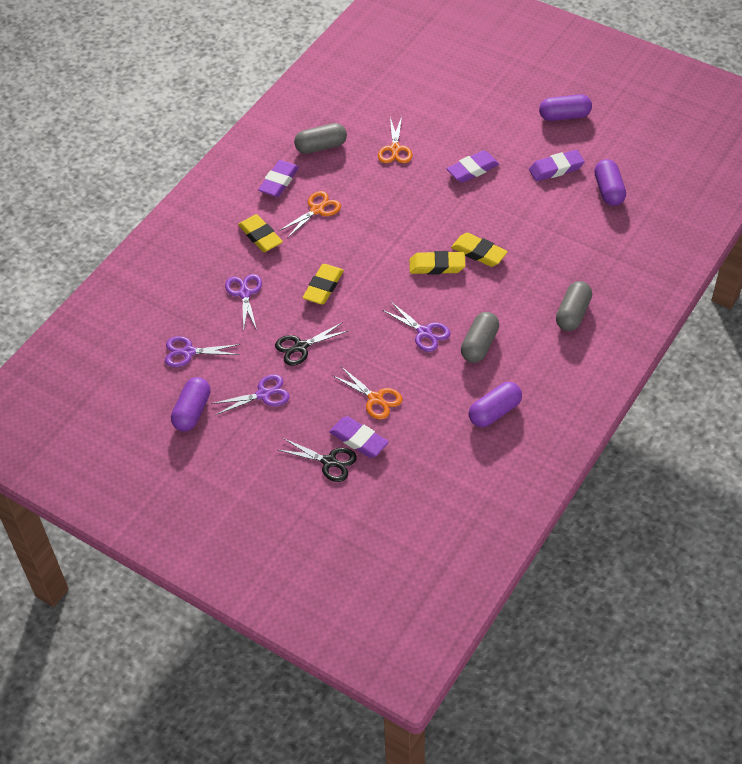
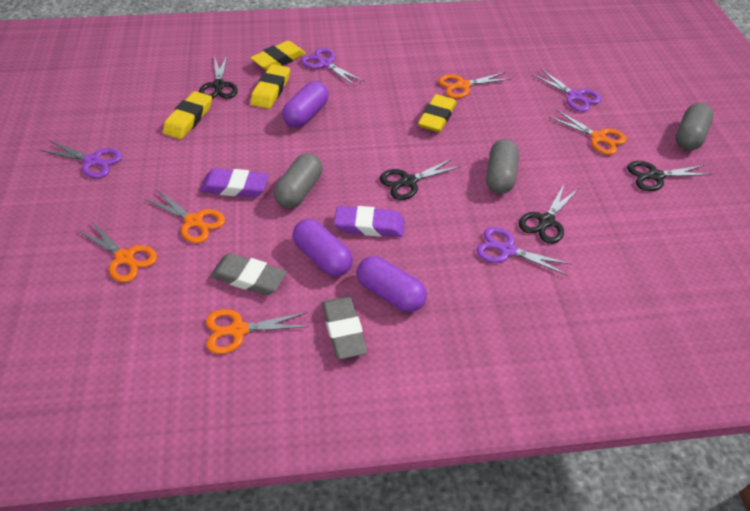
black scissors: 2 -> 4
grey eraser: 0 -> 2
orange scissors: 3 -> 5
purple capsule: 4 -> 3
purple eraser: 4 -> 2

